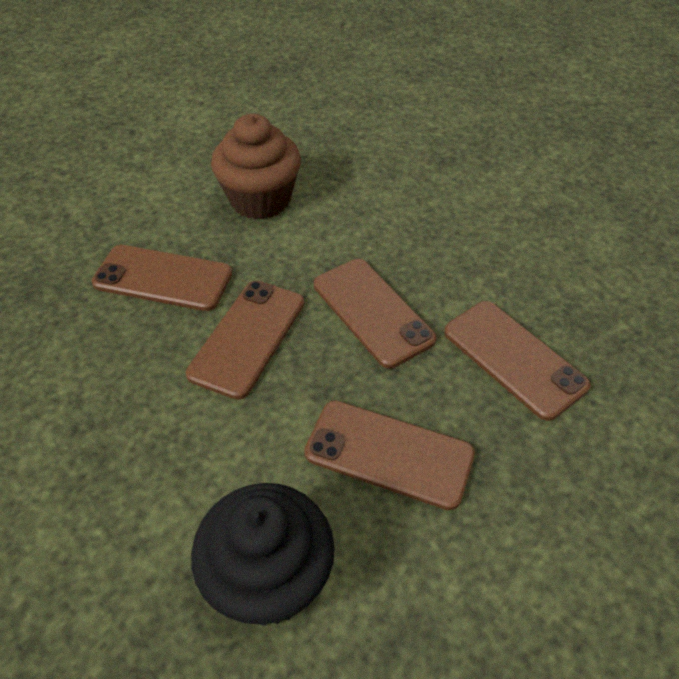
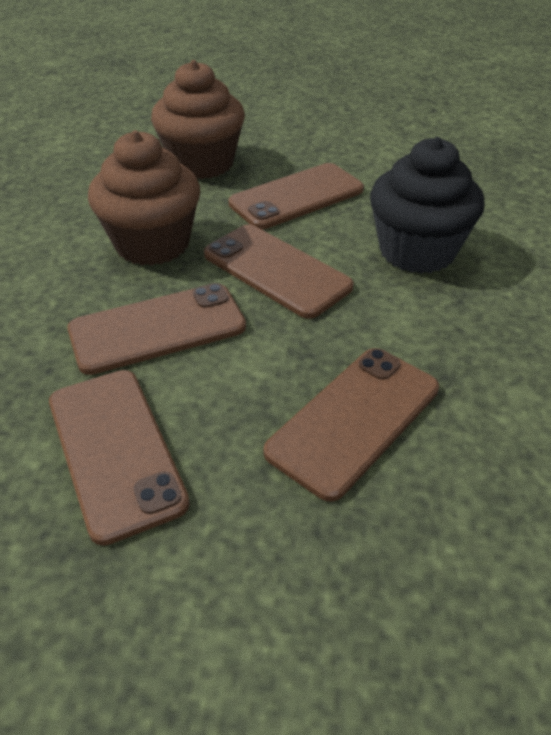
brown cupcake: 1 -> 2

